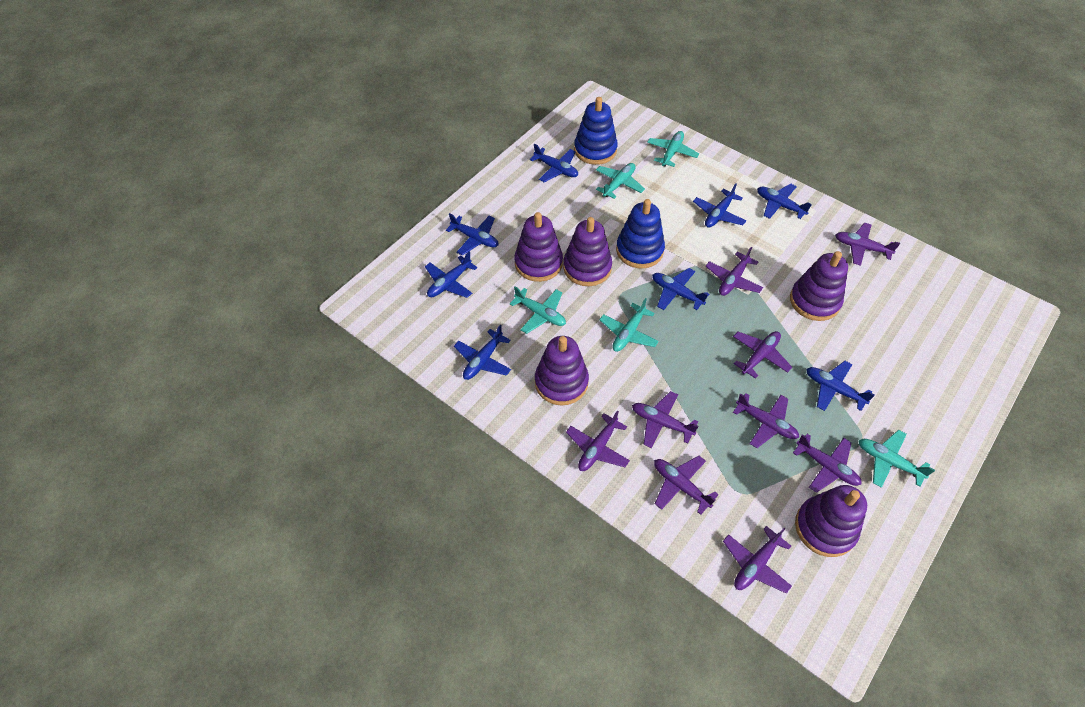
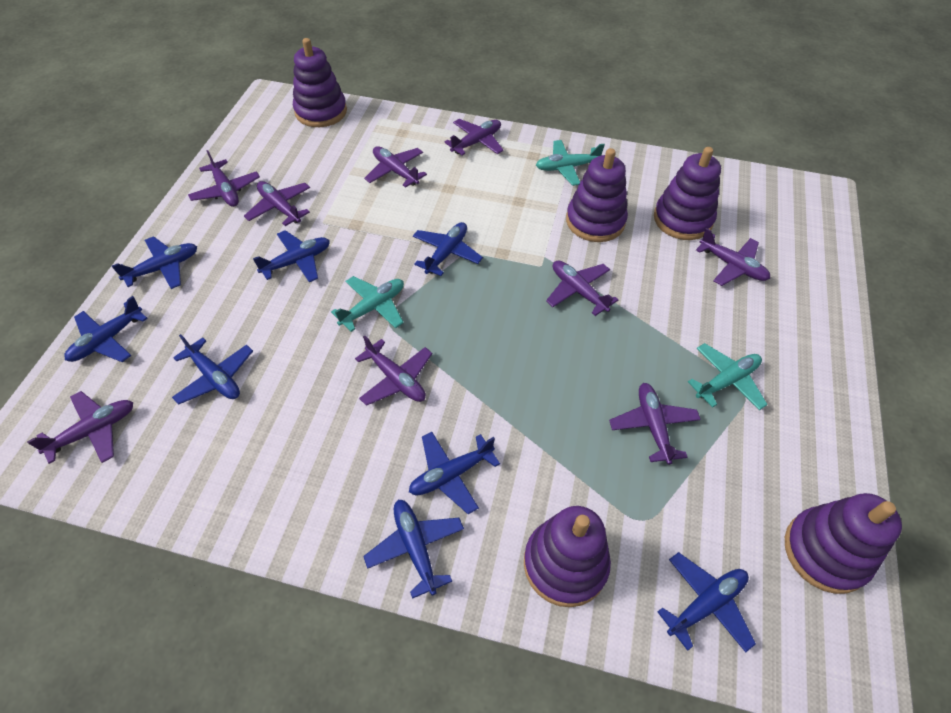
blue stacking toy: 2 -> 0
turquoise plane: 5 -> 3

